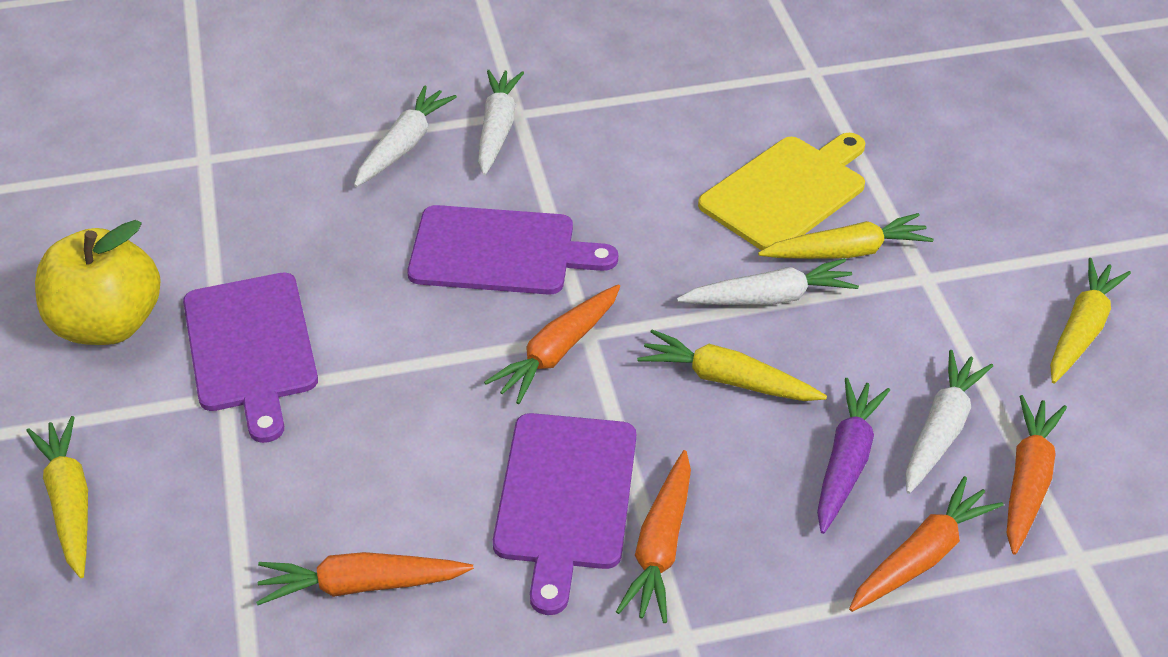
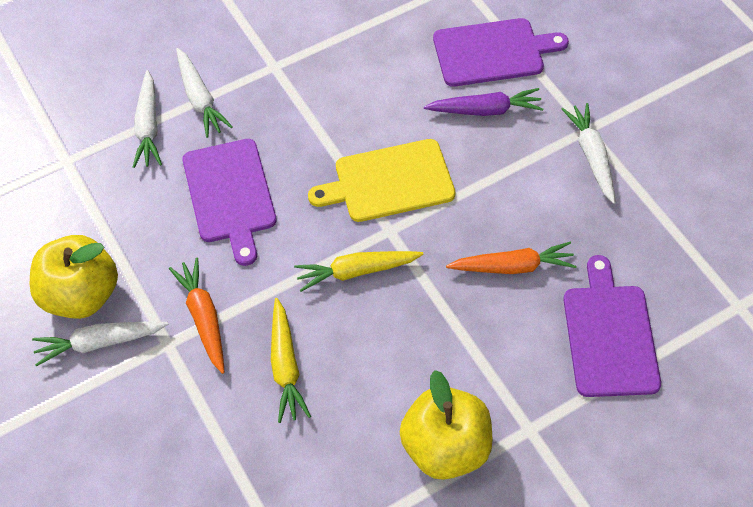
orange carrot: 5 -> 2
yellow apple: 1 -> 2
yellow carrot: 4 -> 2

